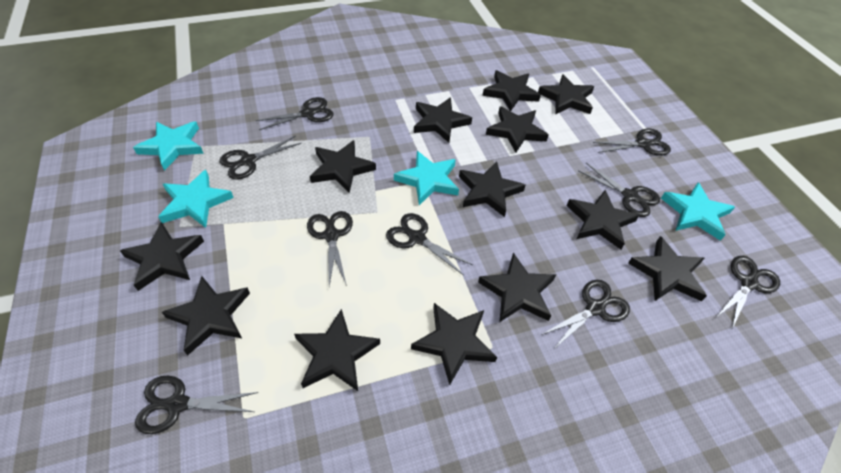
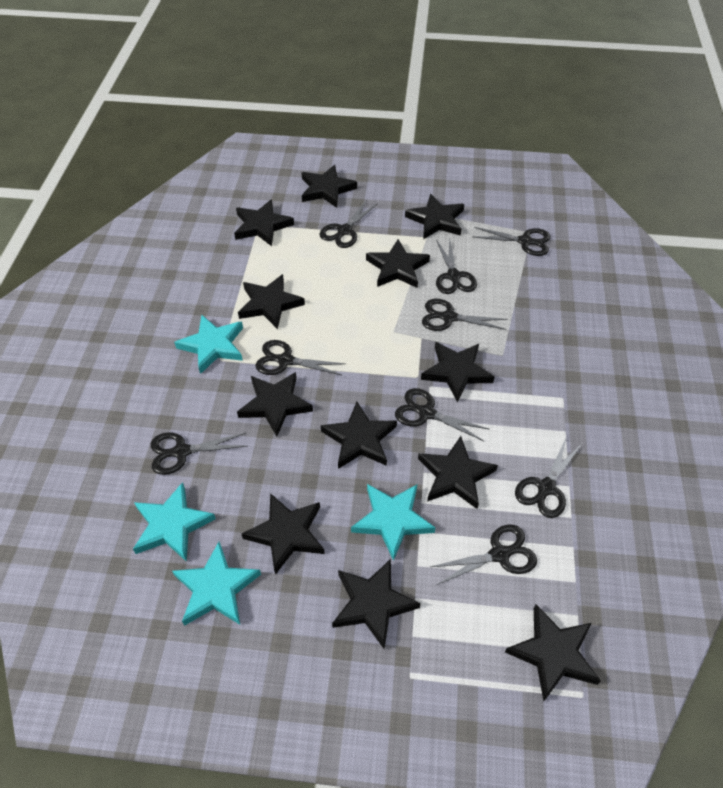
black star: 13 -> 12

